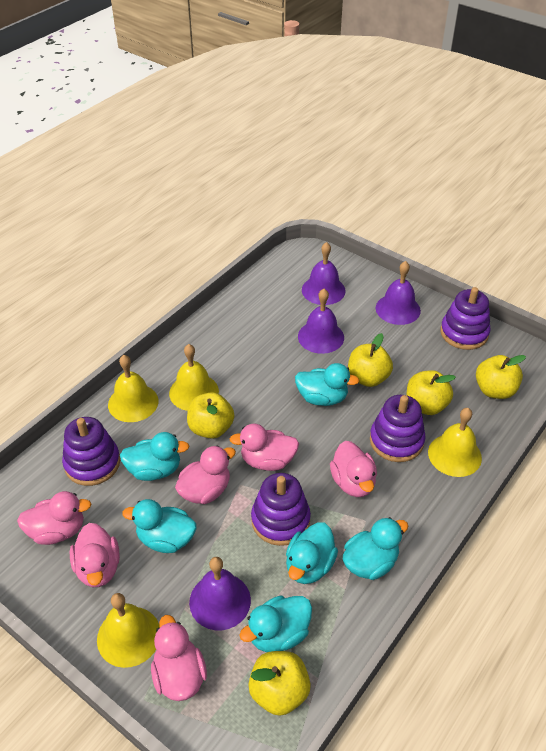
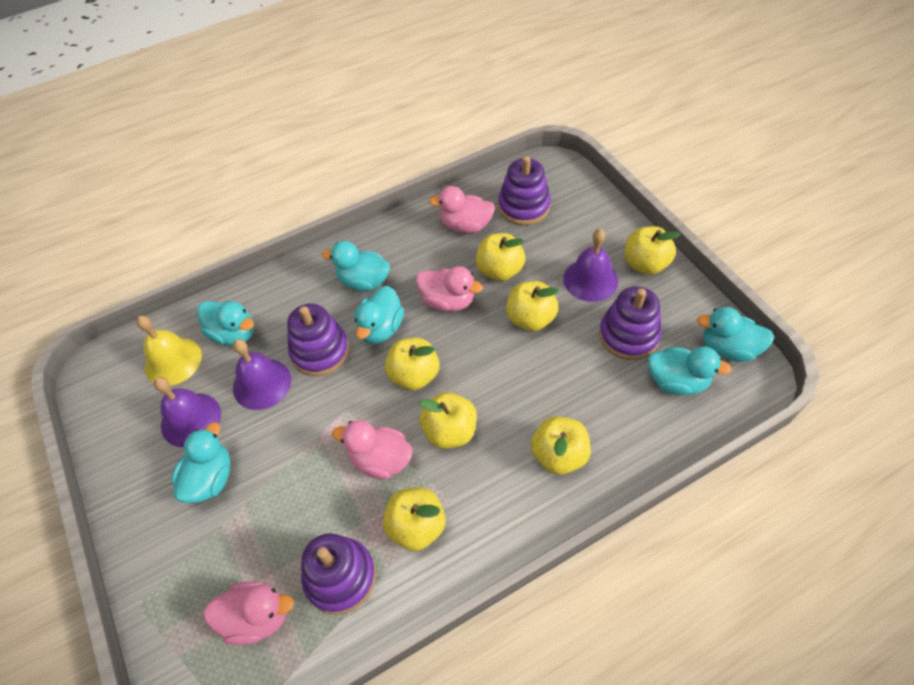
pink duck: 6 -> 4
purple bell: 4 -> 3
yellow apple: 5 -> 7
yellow bell: 4 -> 1

